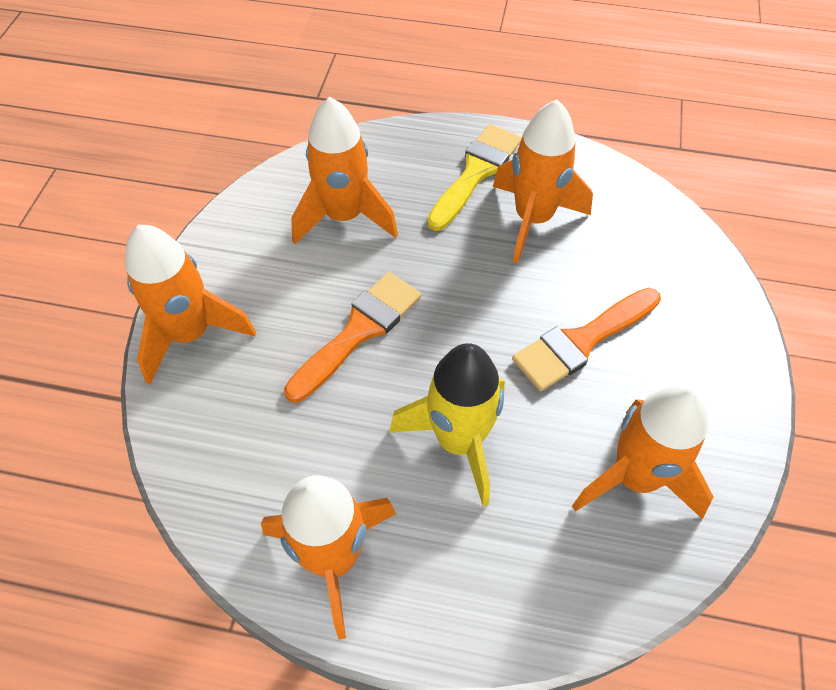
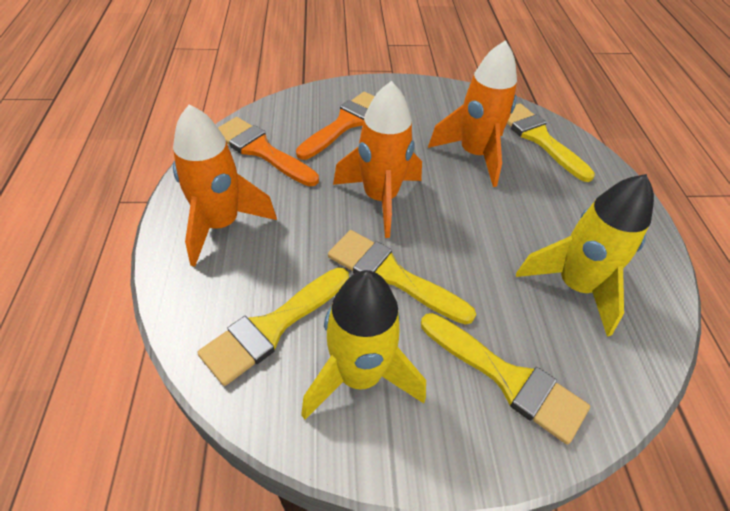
orange rocket: 5 -> 3
yellow brush: 1 -> 4
yellow rocket: 1 -> 2

